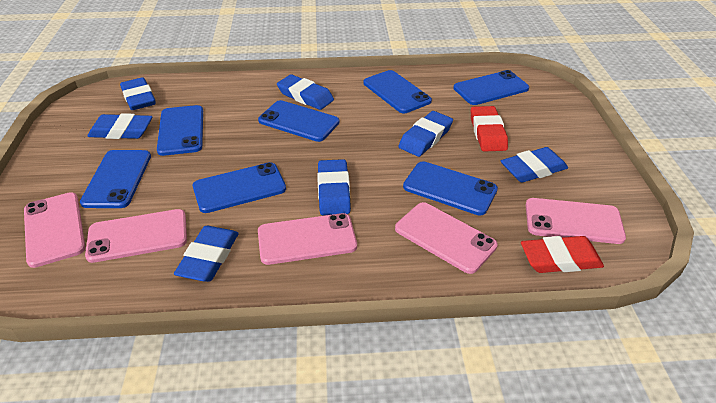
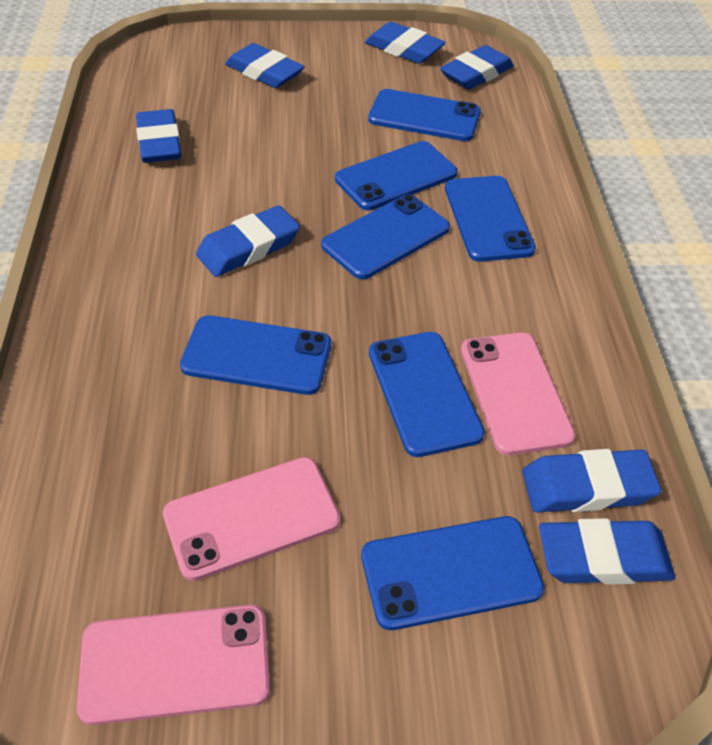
pink phone: 5 -> 3
red eraser: 2 -> 0

